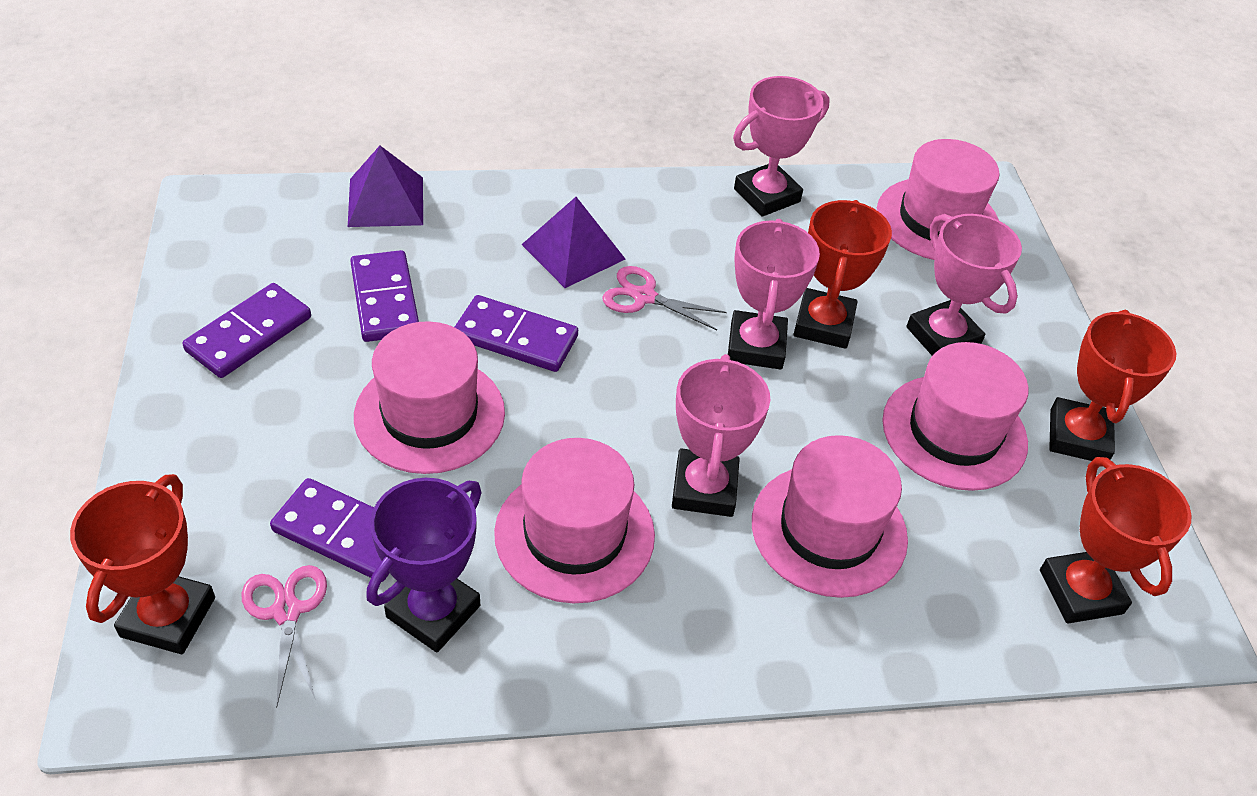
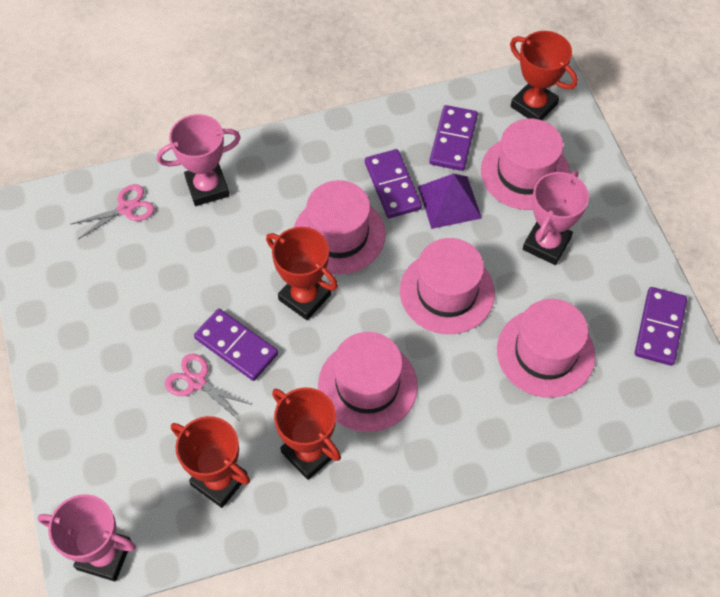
pink trophy: 4 -> 3
purple pyramid: 2 -> 1
purple trophy: 1 -> 0

